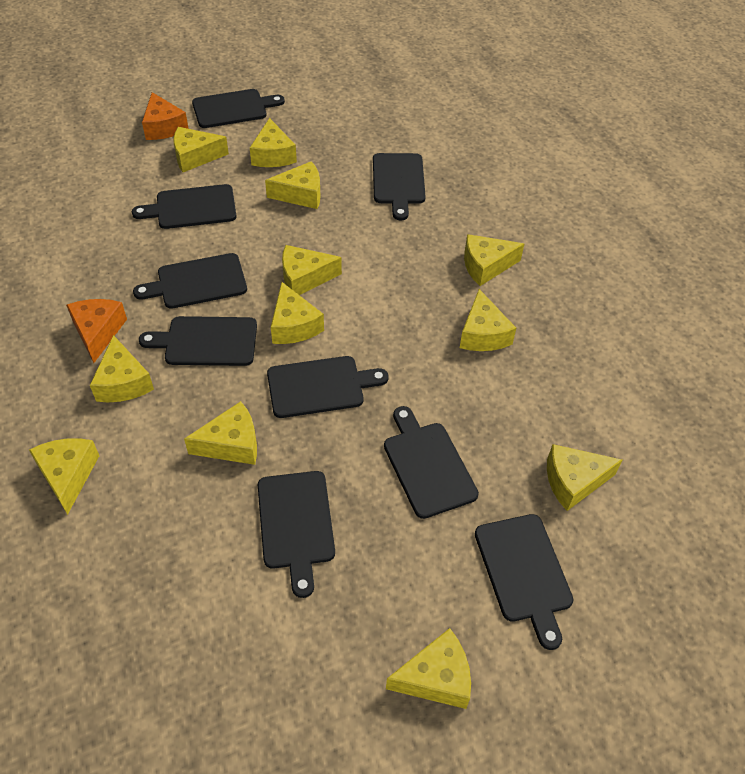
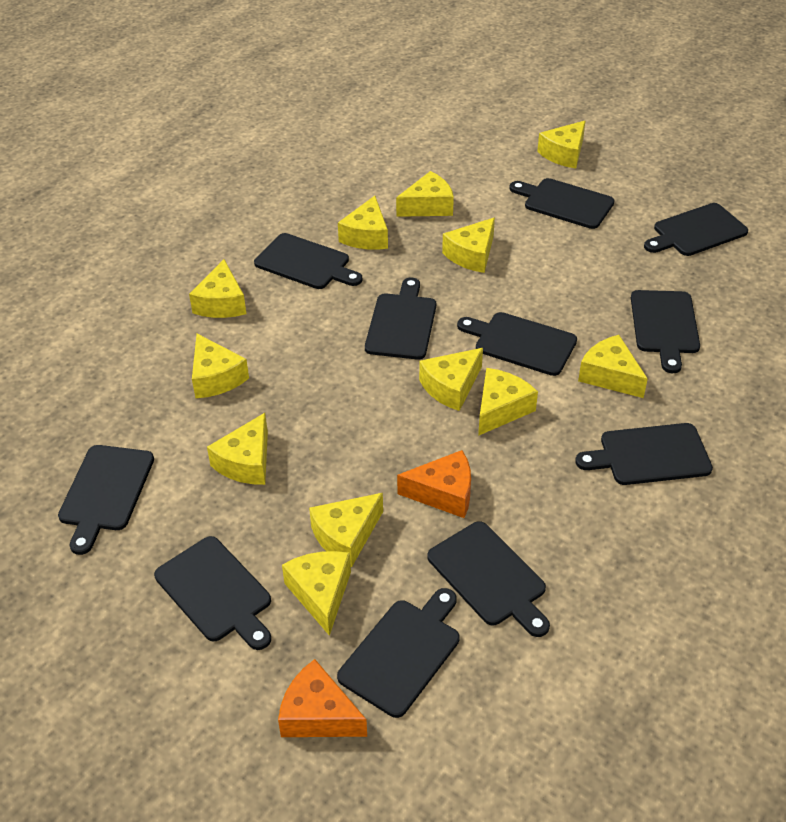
black cutting board: 9 -> 11

